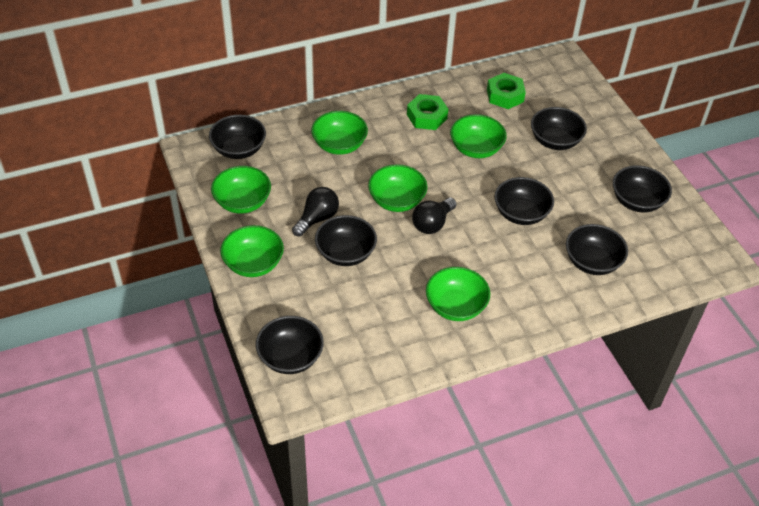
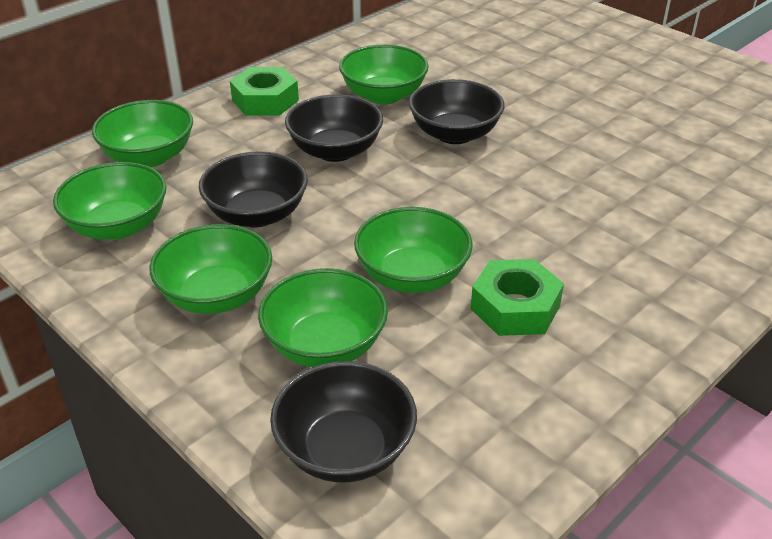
black bowl: 7 -> 4
black light bulb: 2 -> 0

